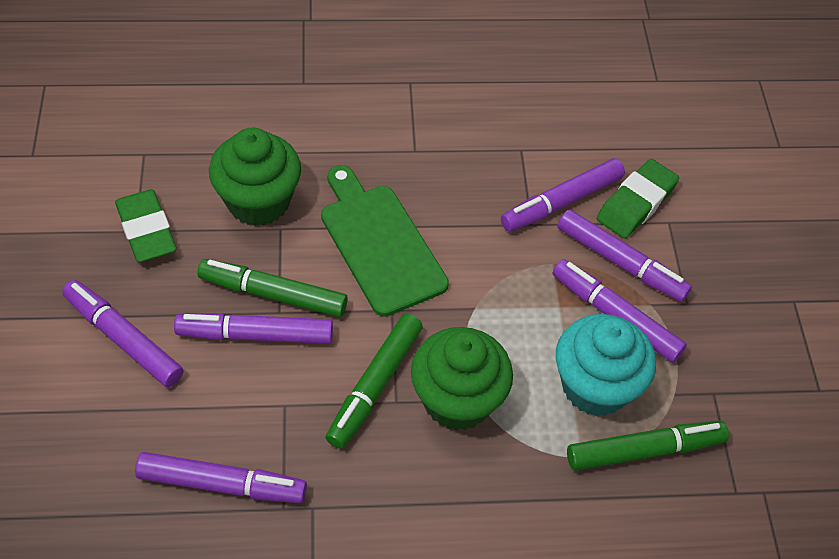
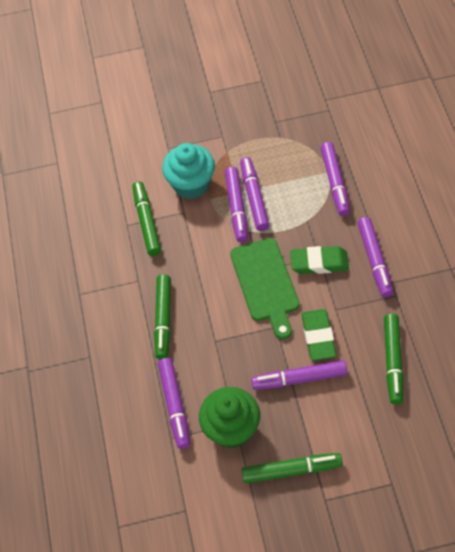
green cupcake: 2 -> 1
green marker: 3 -> 4

